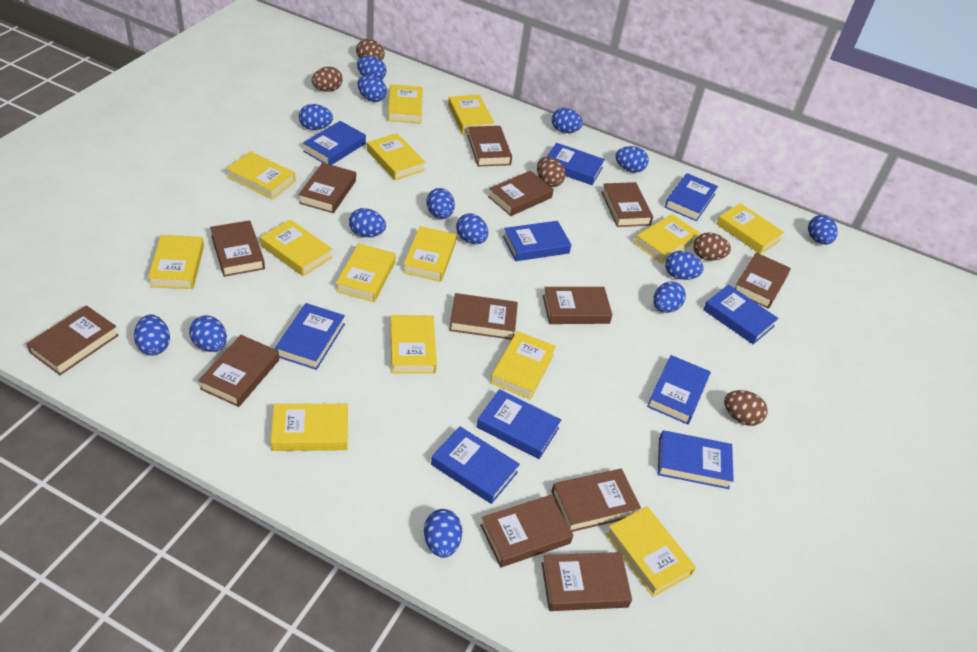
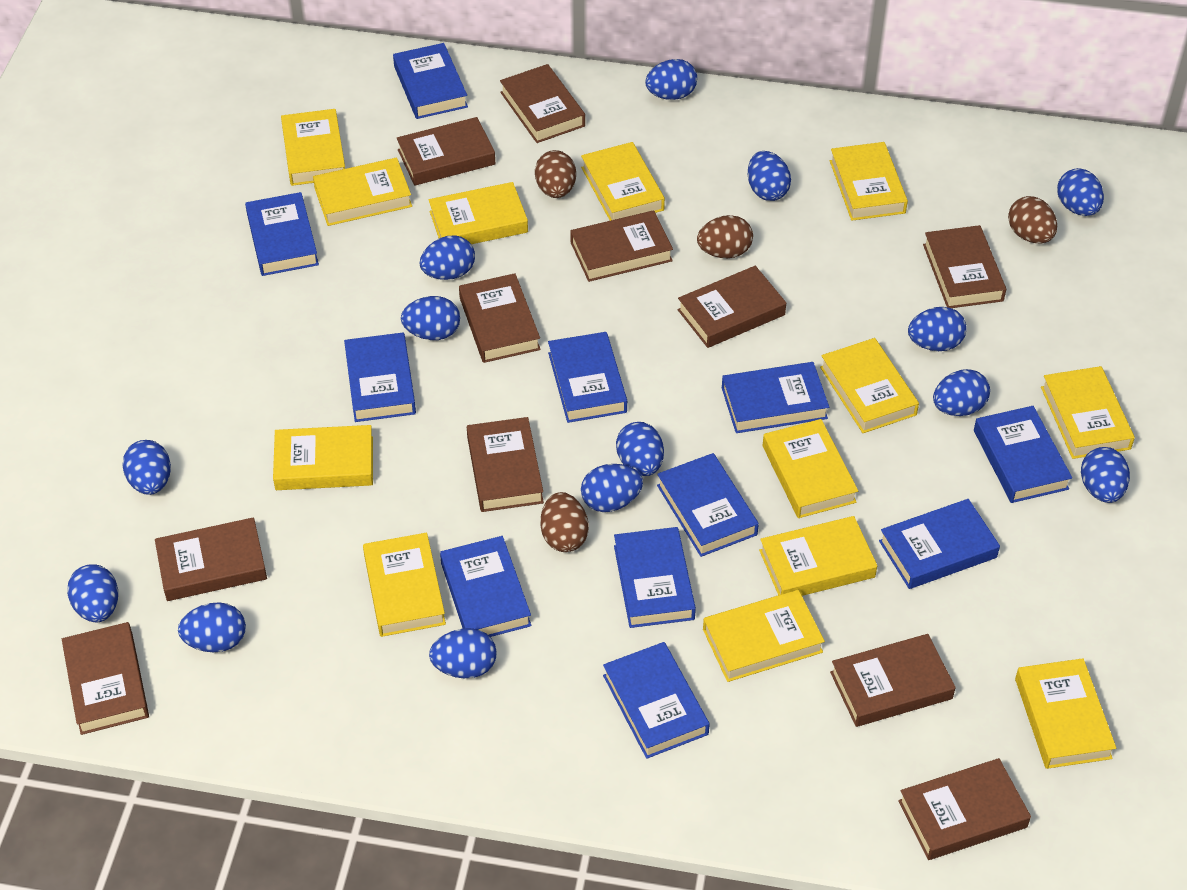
blue book: 10 -> 11
brown book: 13 -> 11
brown egg: 5 -> 4
yellow book: 14 -> 13

